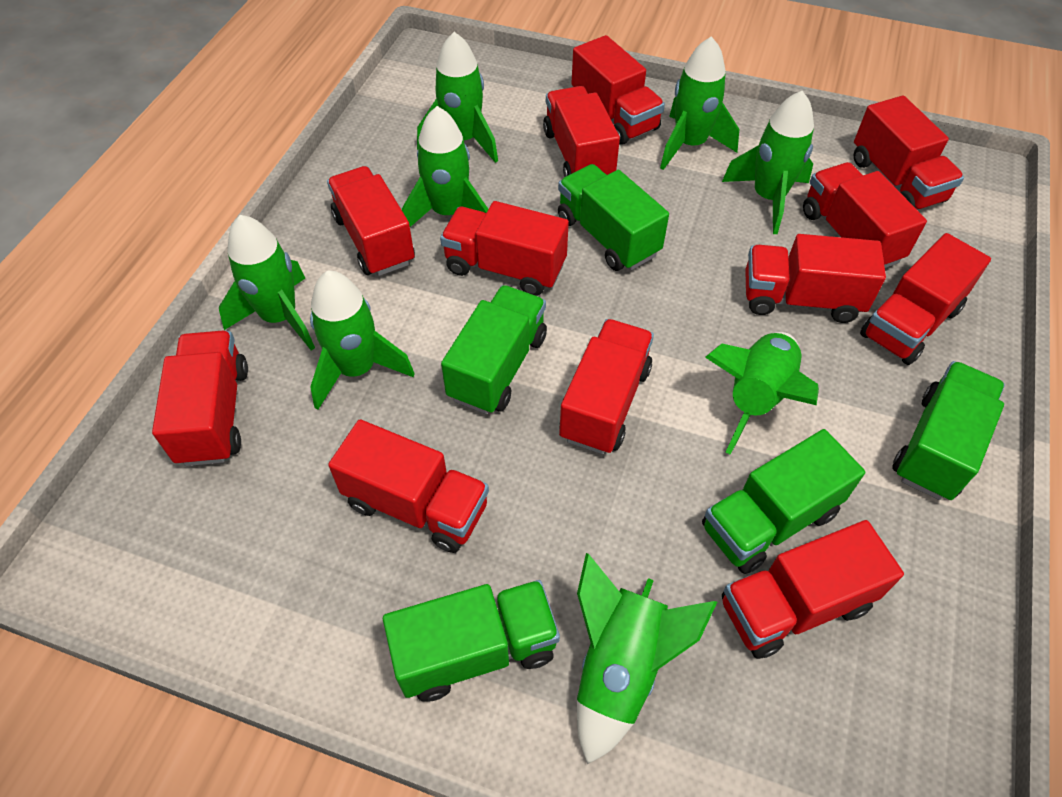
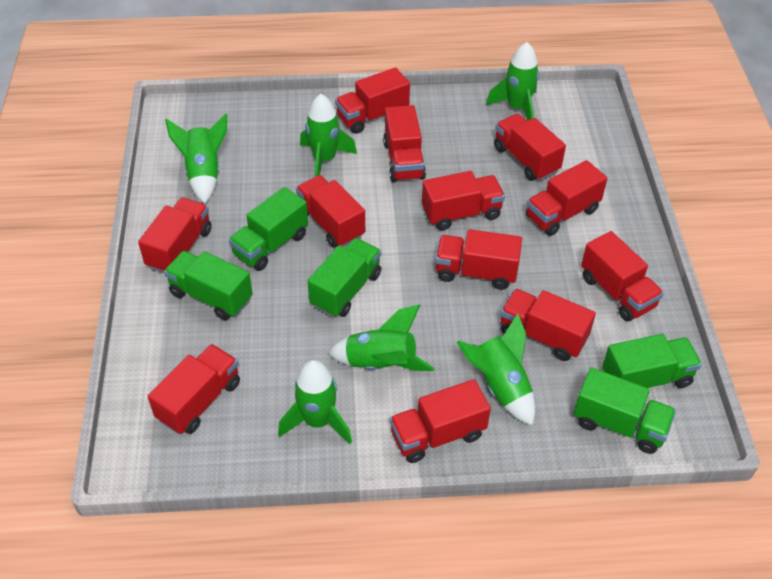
green rocket: 8 -> 6

